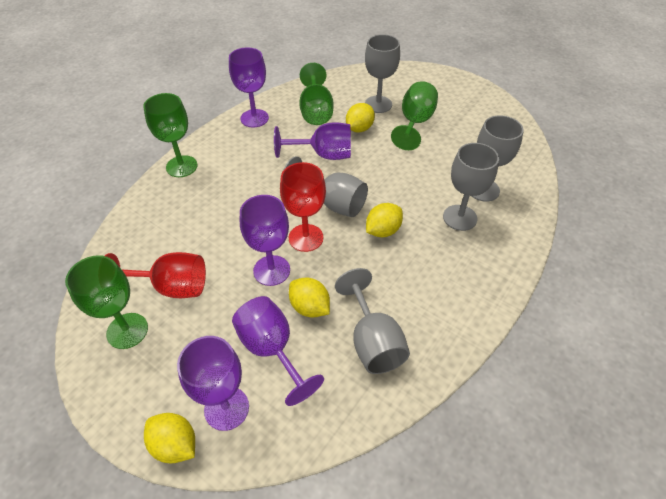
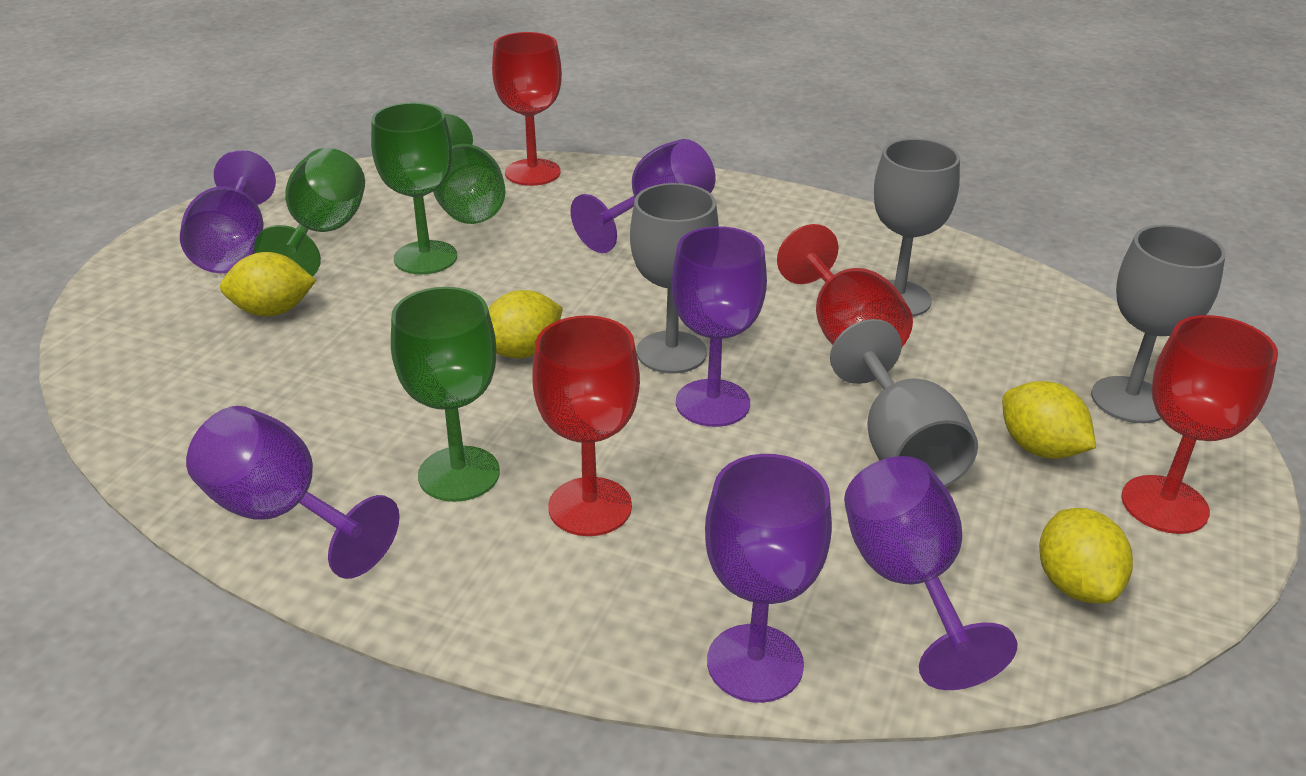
grey goblet: 5 -> 4
purple goblet: 5 -> 6
red goblet: 2 -> 4

